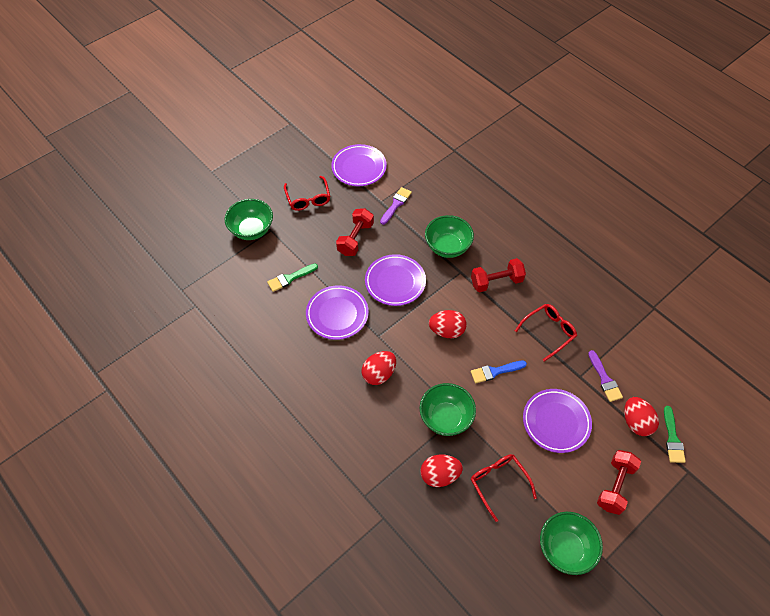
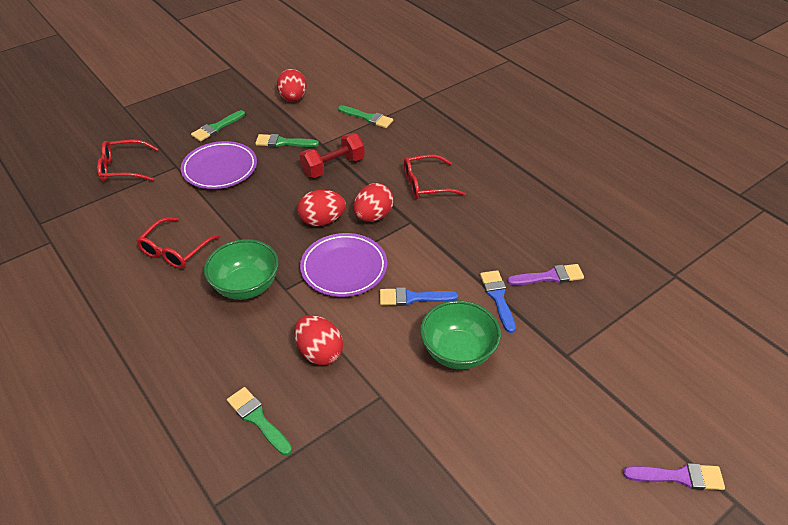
blue brush: 1 -> 2
green bowl: 4 -> 2
green brush: 2 -> 4
purple plate: 4 -> 2
red dumbbell: 3 -> 1

